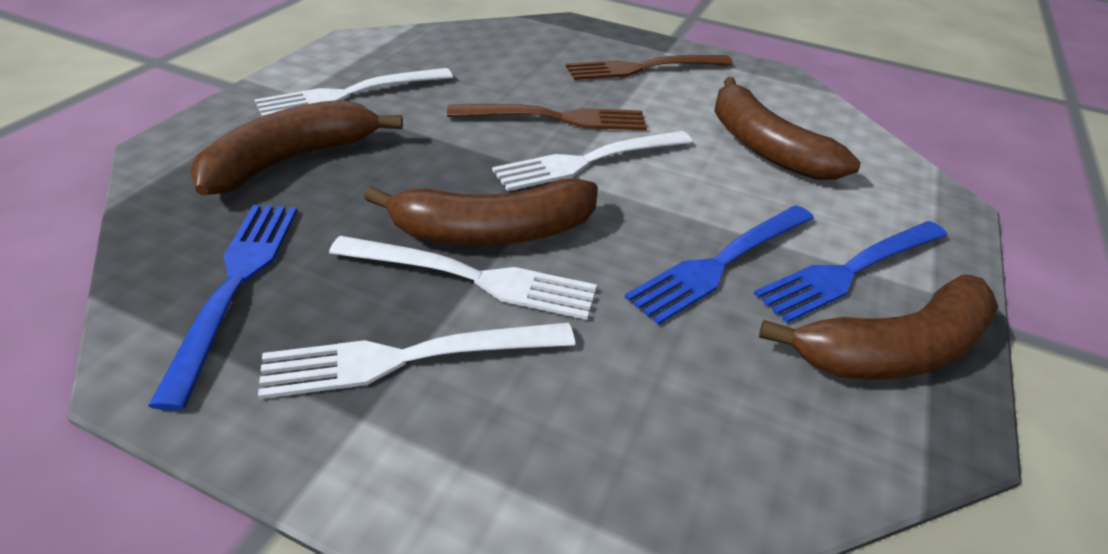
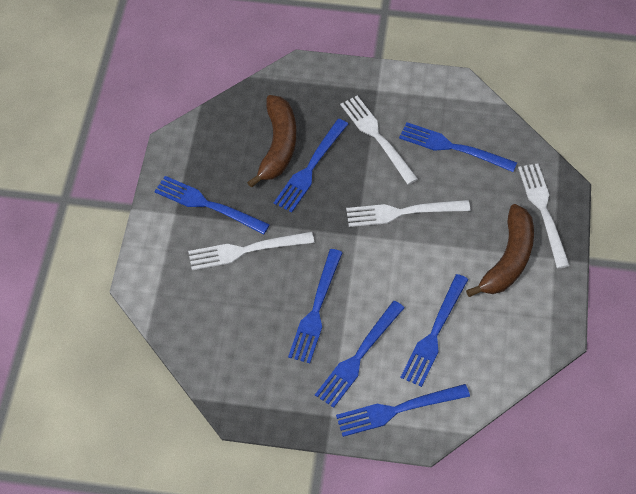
blue fork: 3 -> 7
brown banana: 4 -> 2
brown fork: 2 -> 0

